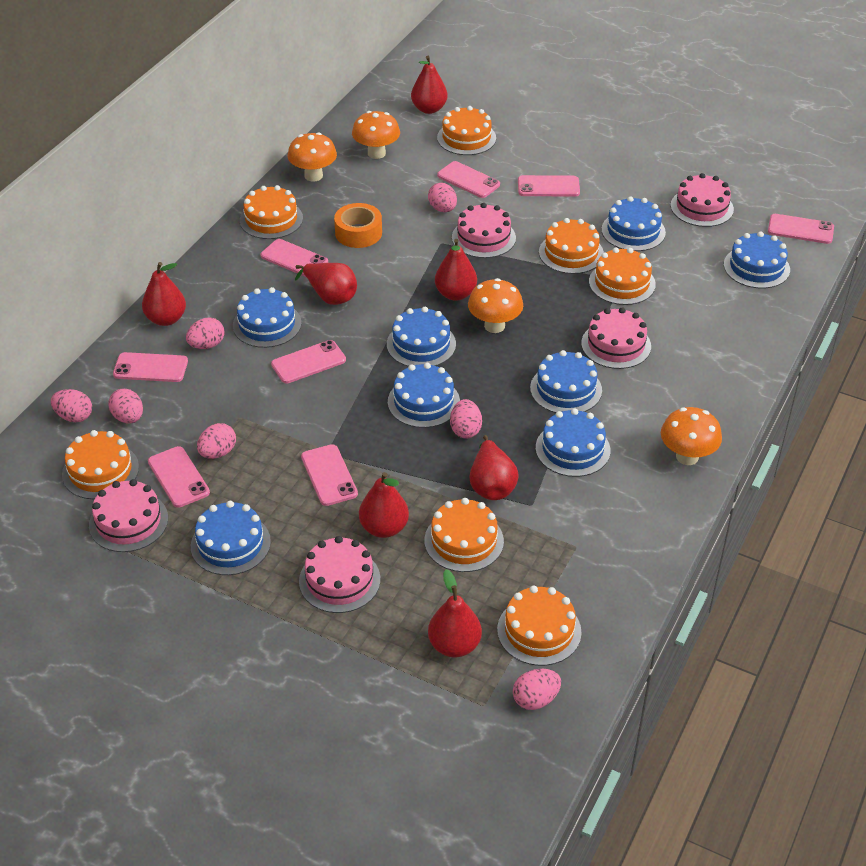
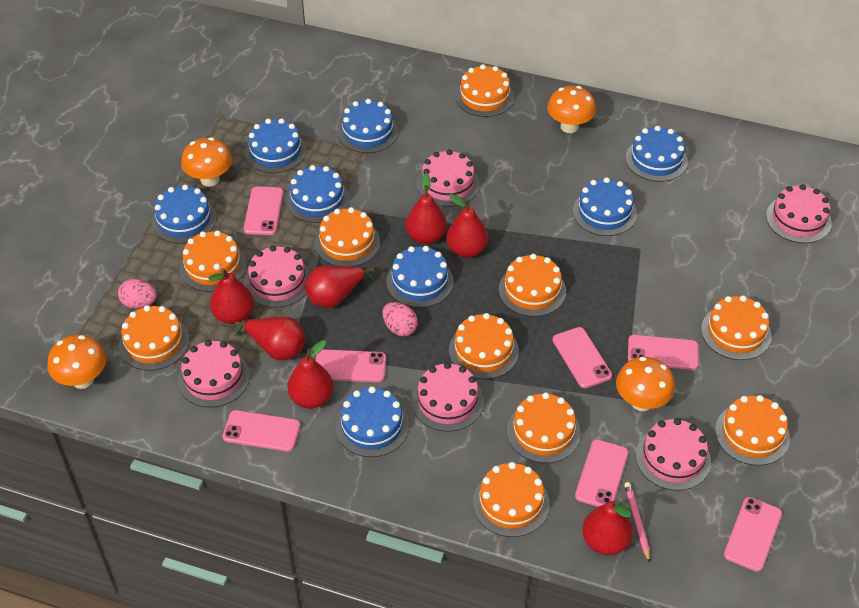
orange cake: 7 -> 10
orange tape: 1 -> 0
pink cake: 5 -> 6
pink egg: 7 -> 2
pink pencil: 0 -> 1
pink phone: 8 -> 7

